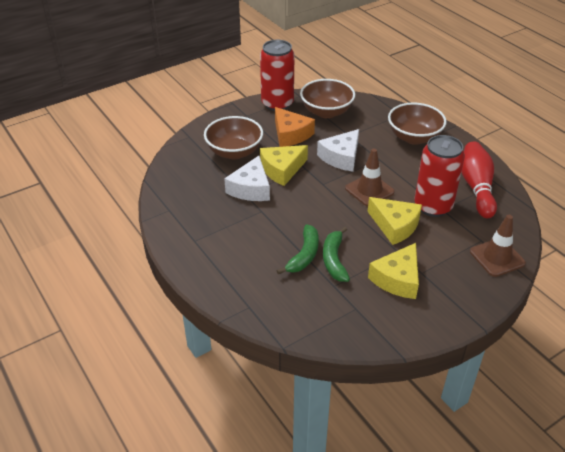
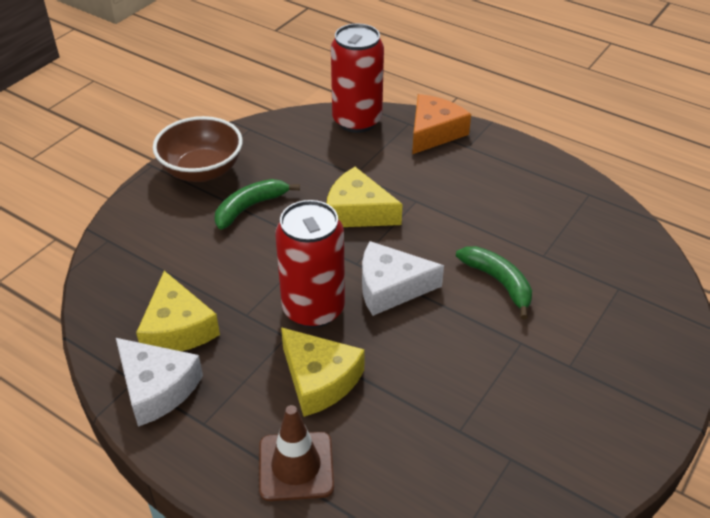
brown bowl: 3 -> 1
brown traffic cone: 2 -> 1
red bowling pin: 1 -> 0

